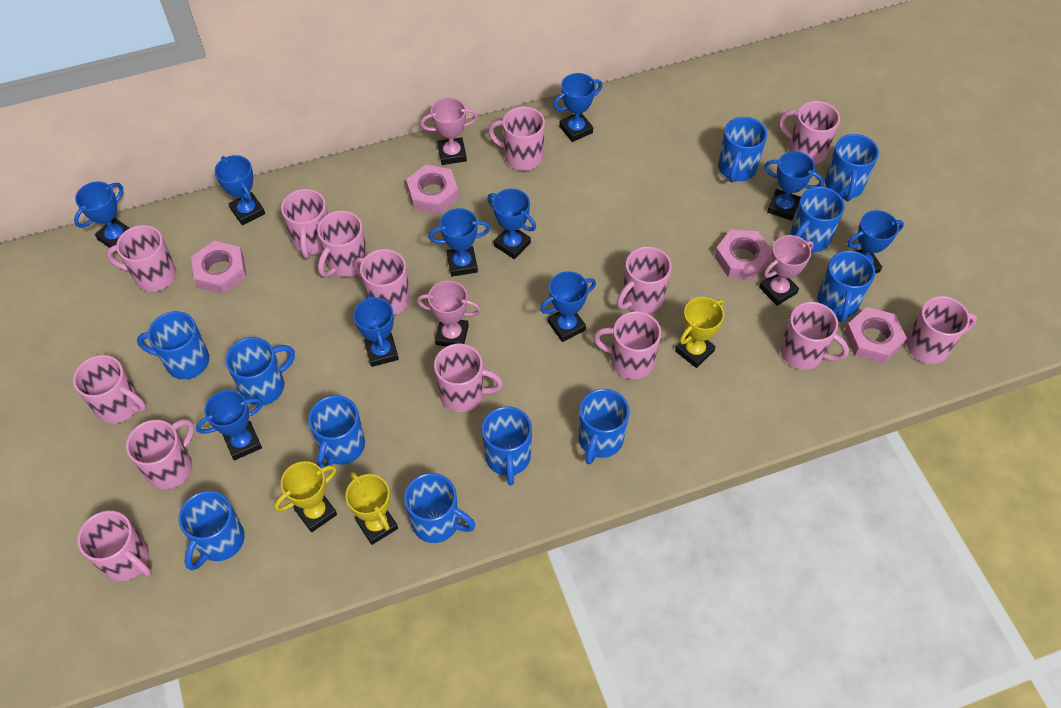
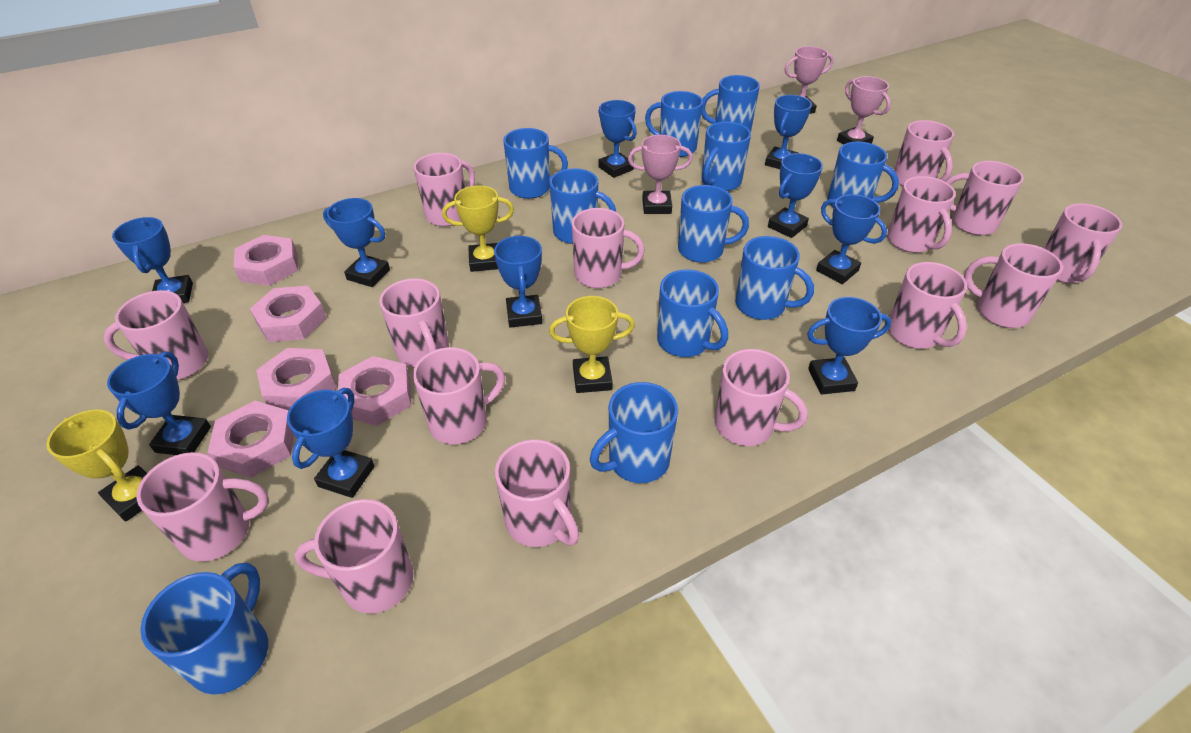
pink mug: 14 -> 15
pink nut: 4 -> 5

